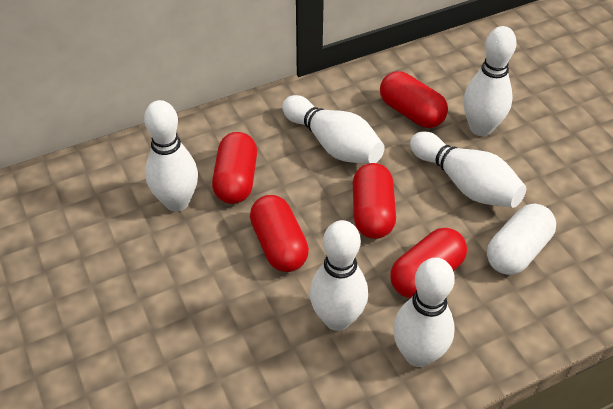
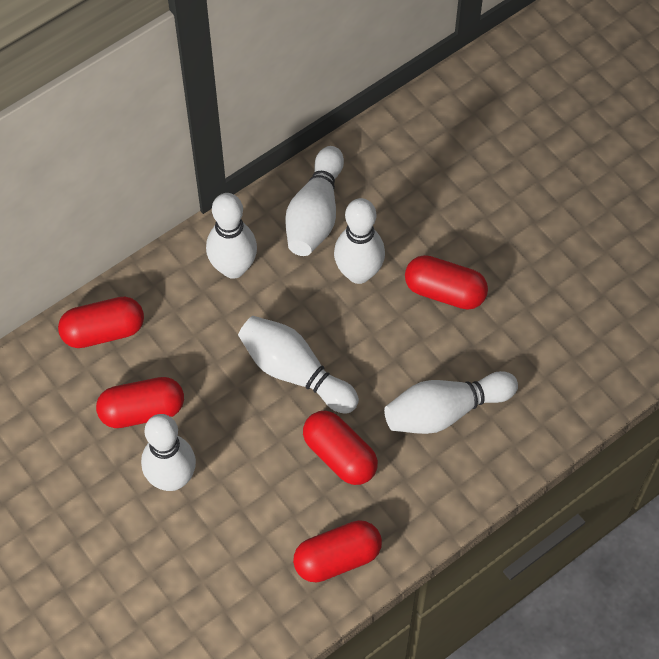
white capsule: 1 -> 0

